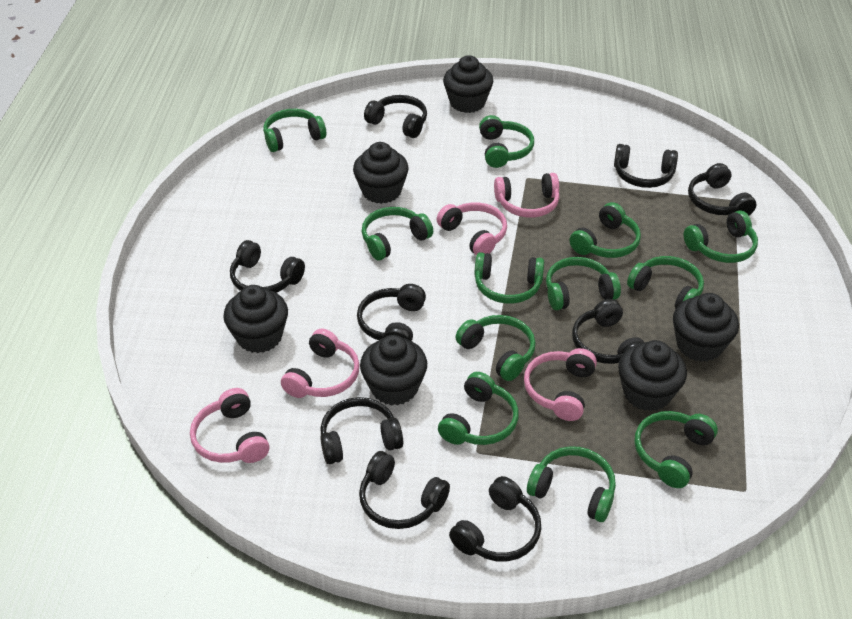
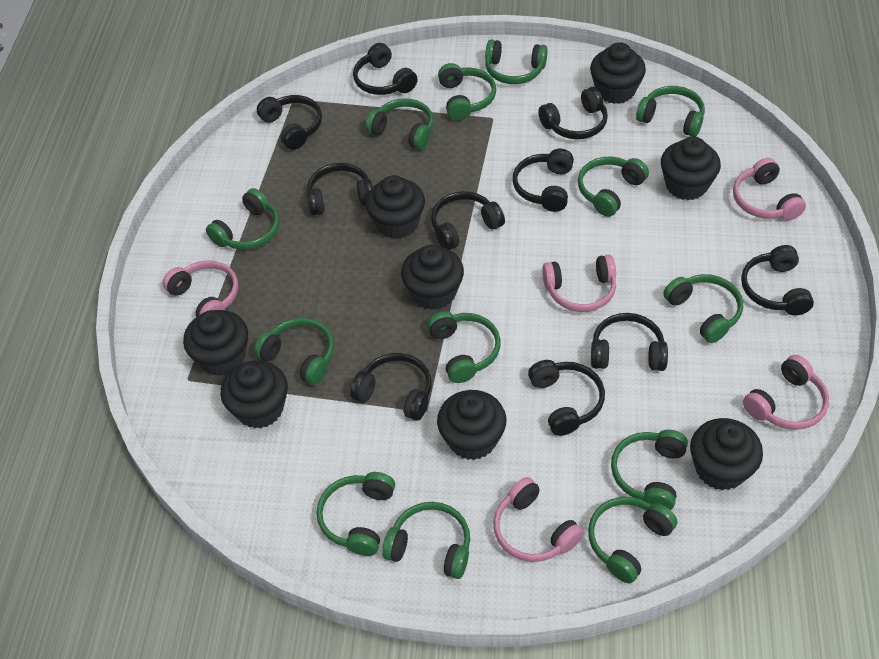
black cupcake: 6 -> 8
black headphones: 9 -> 10
green headphones: 12 -> 13

